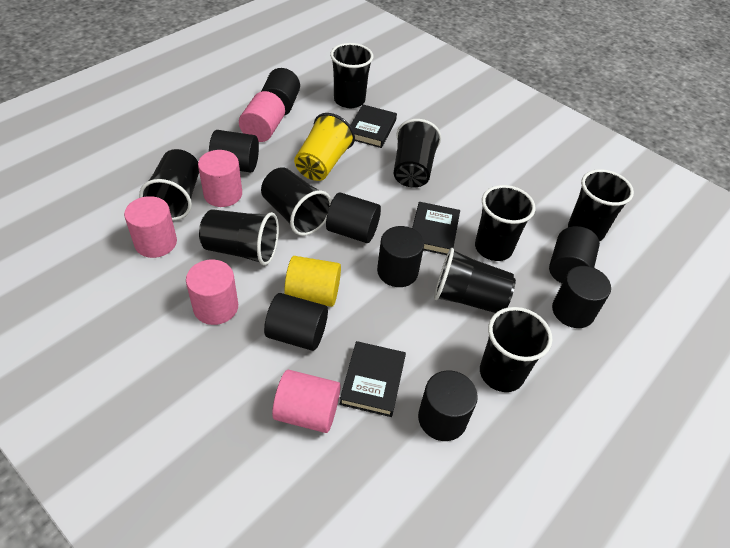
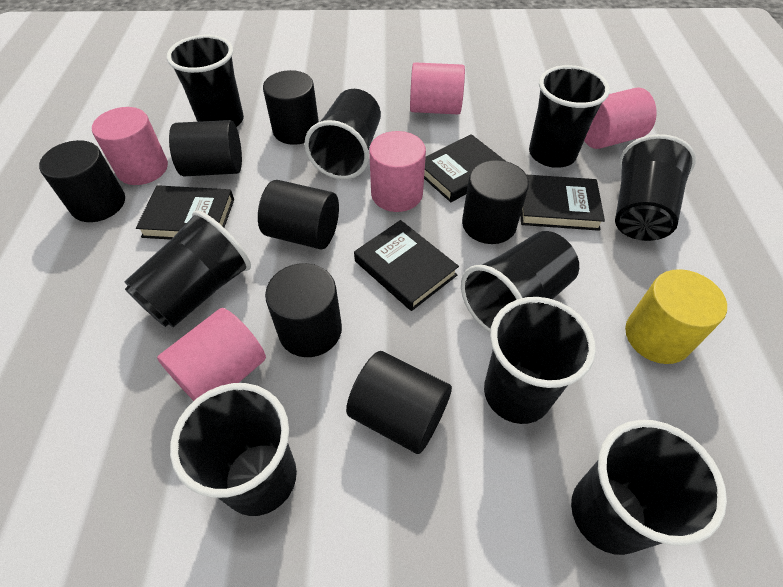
black book: 3 -> 4
black cylinder: 8 -> 7
yellow cup: 1 -> 0

